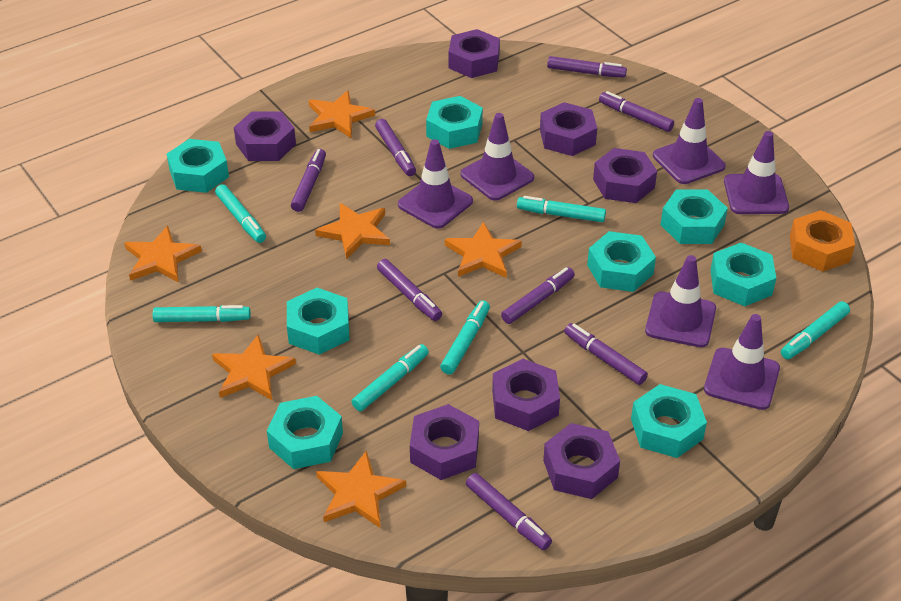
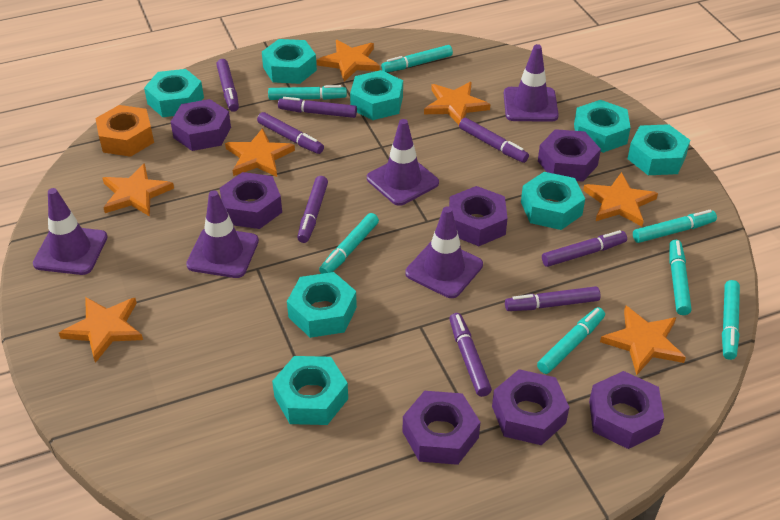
orange star: 6 -> 7
purple traffic cone: 6 -> 5
turquoise marker: 6 -> 7

